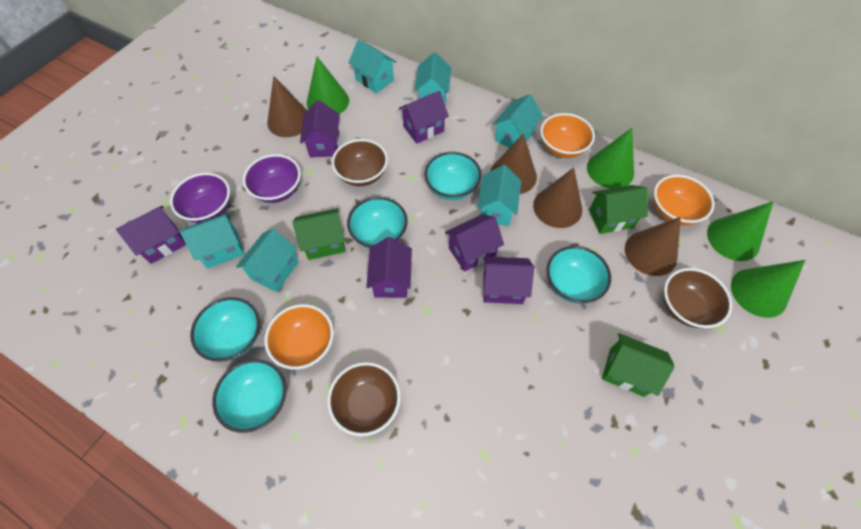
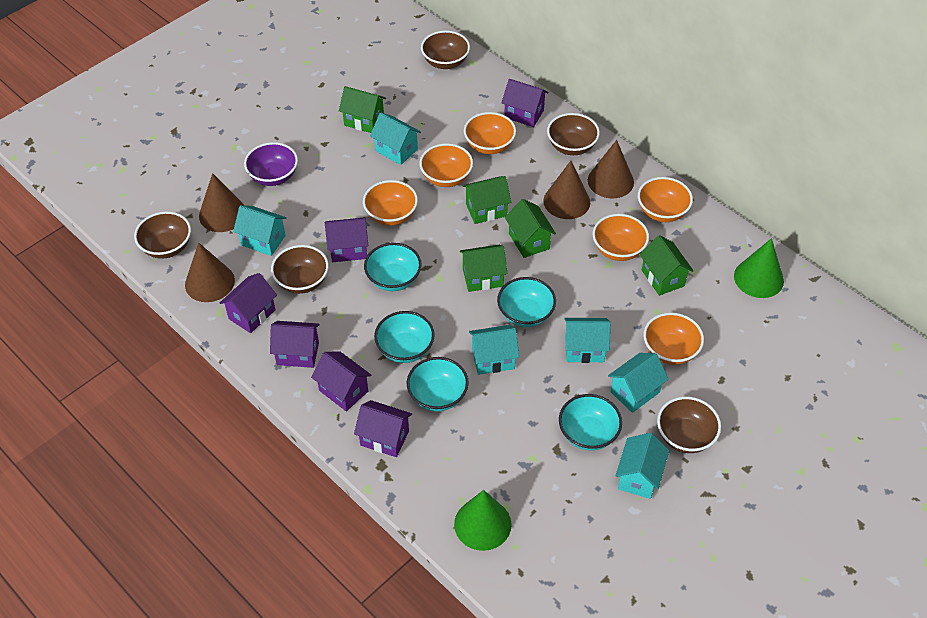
brown bowl: 3 -> 5
green cone: 4 -> 2
green house: 3 -> 5
orange bowl: 3 -> 6
purple bowl: 2 -> 1

